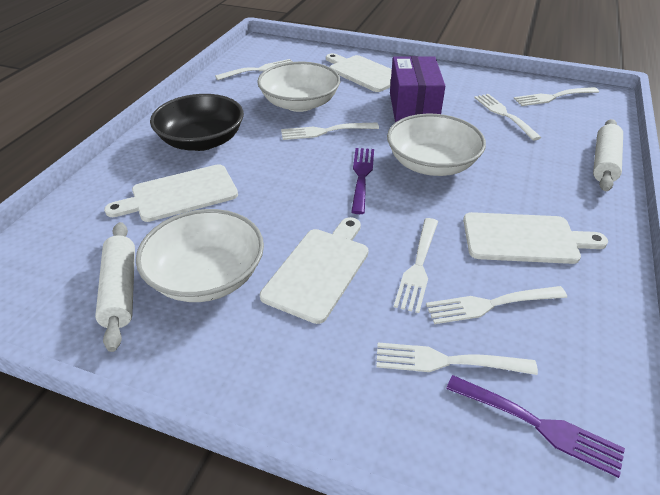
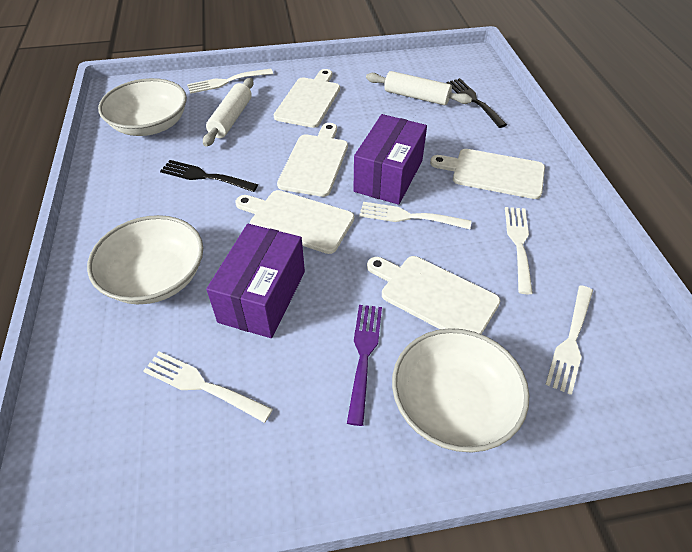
black bowl: 1 -> 0
black fork: 0 -> 2
purple box: 1 -> 2
purple fork: 2 -> 1
white cutting board: 4 -> 5
white fork: 7 -> 5

